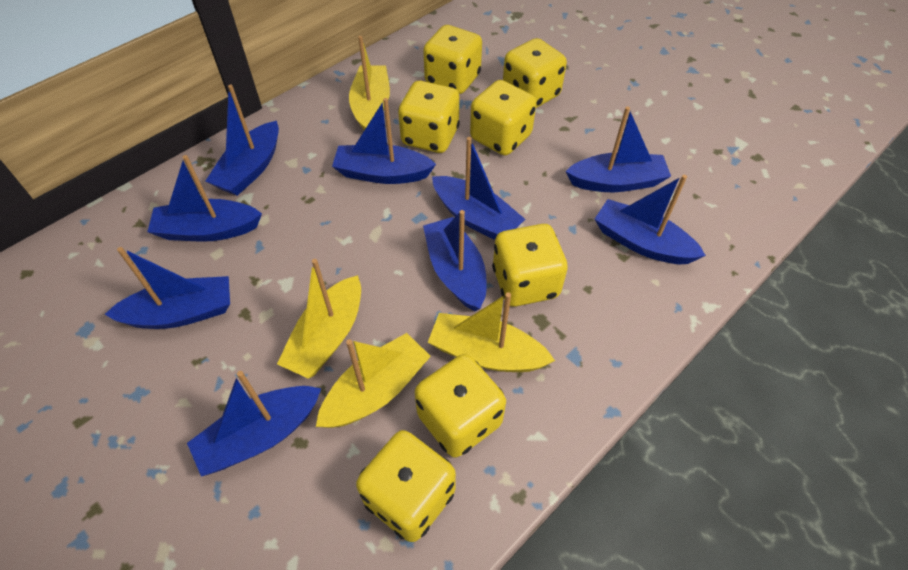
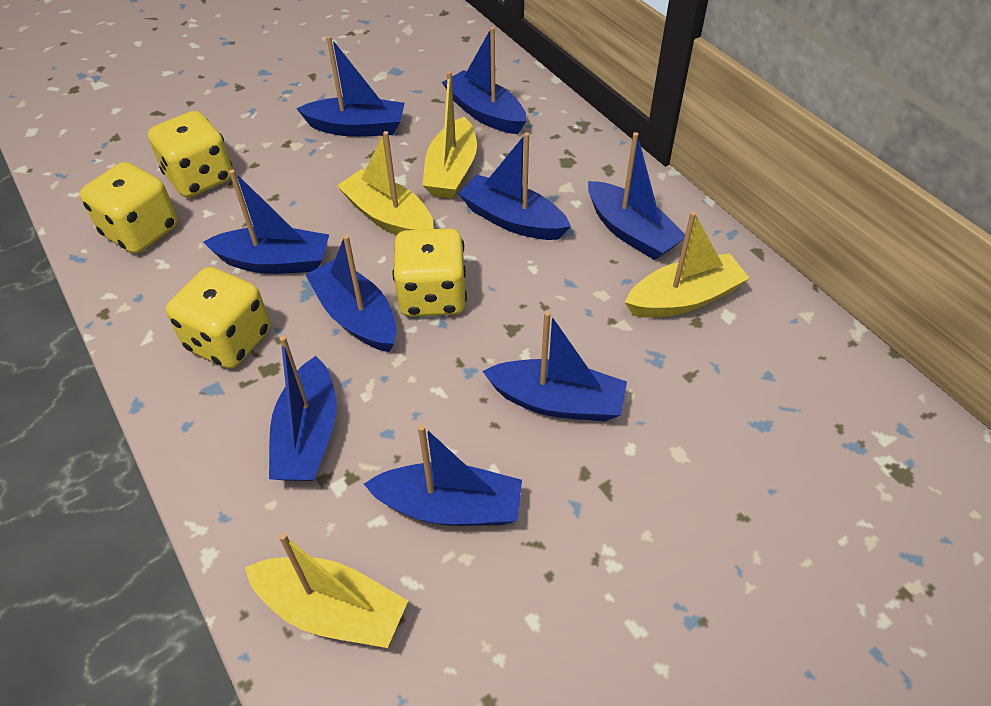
yellow dice: 7 -> 4

